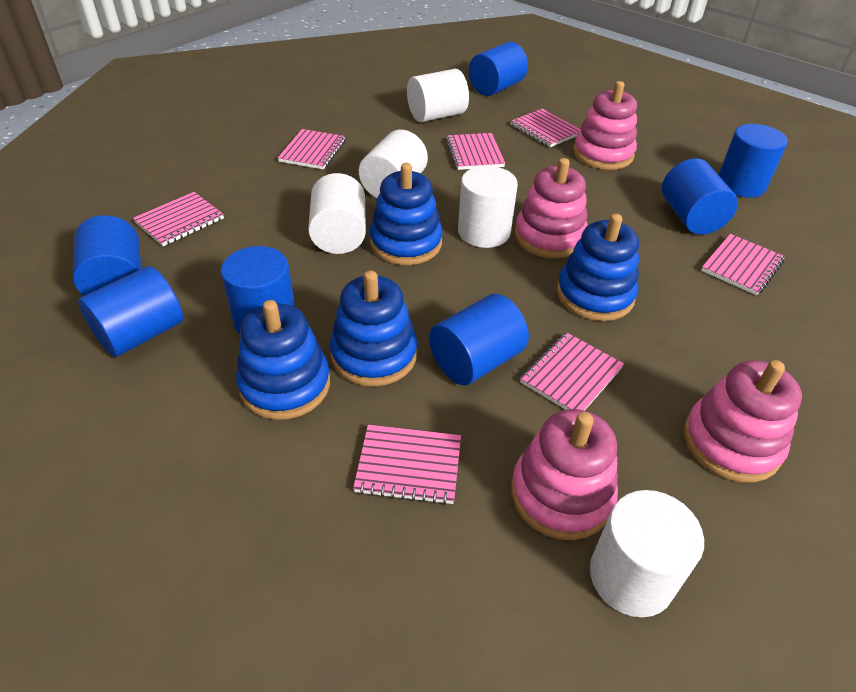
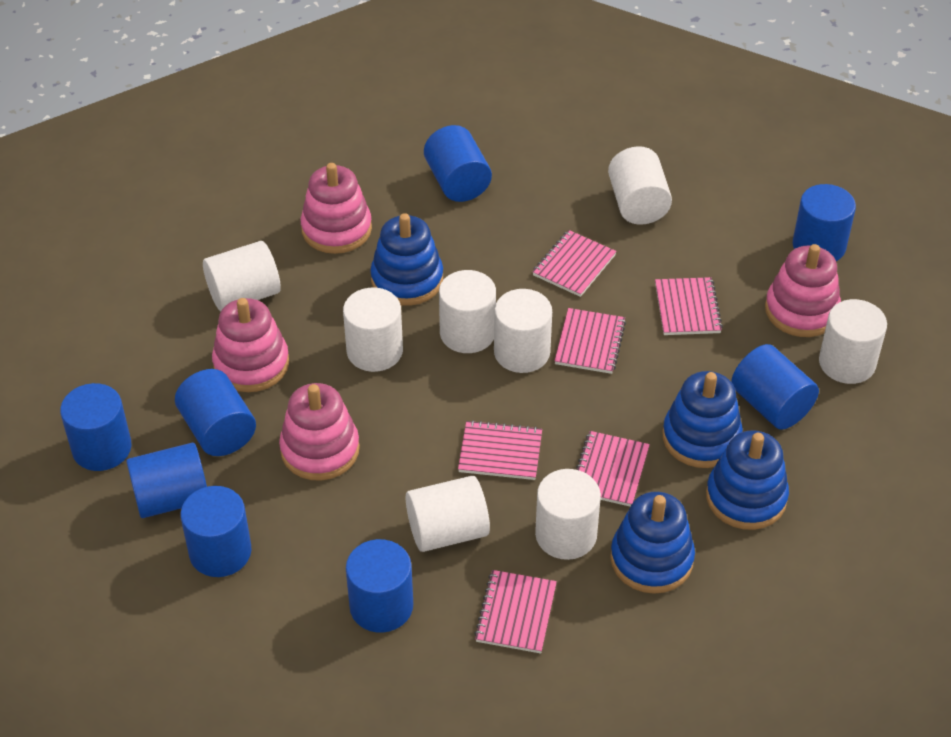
blue cylinder: 7 -> 8
pink notebook: 7 -> 6
white cylinder: 5 -> 8

